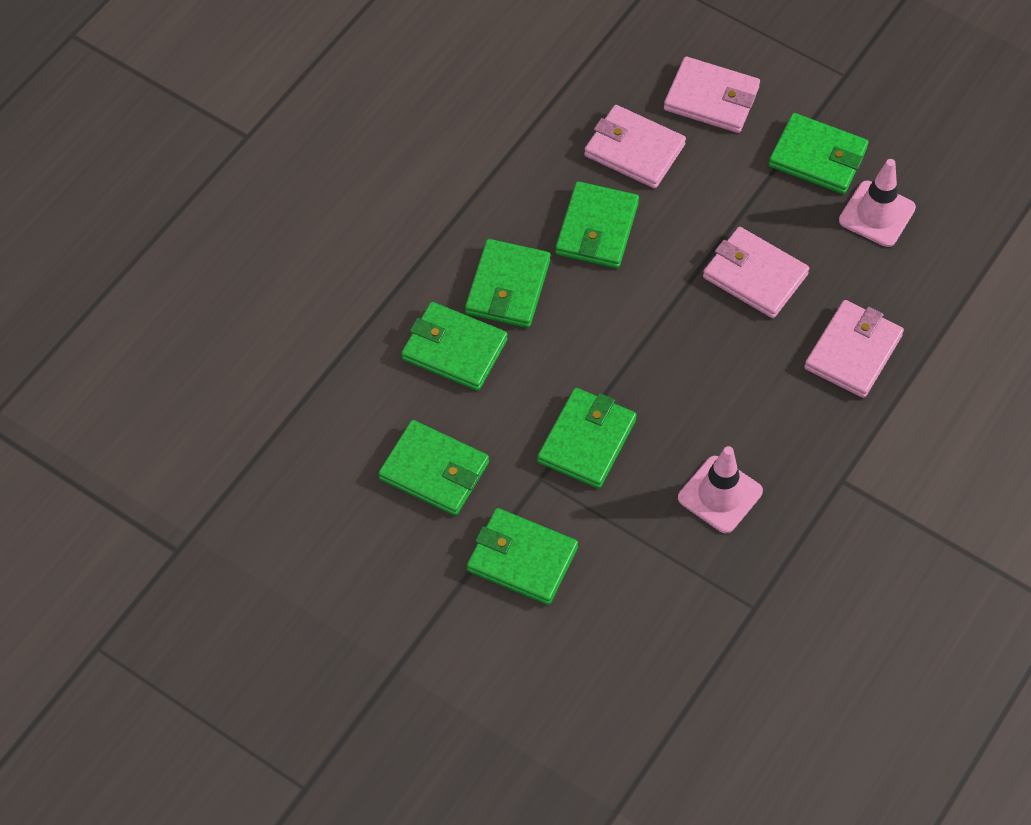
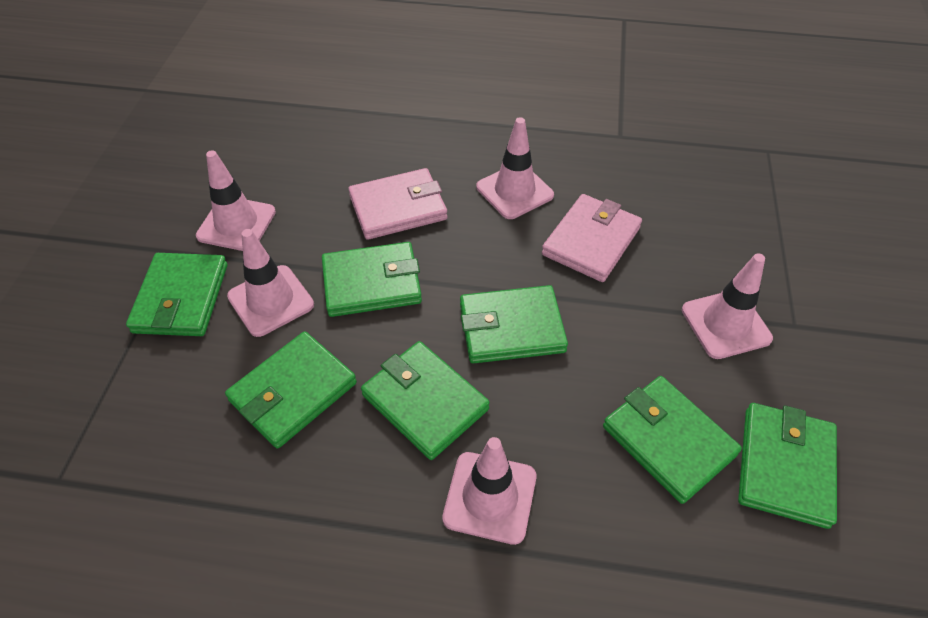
pink traffic cone: 2 -> 5
pink wallet: 4 -> 2

